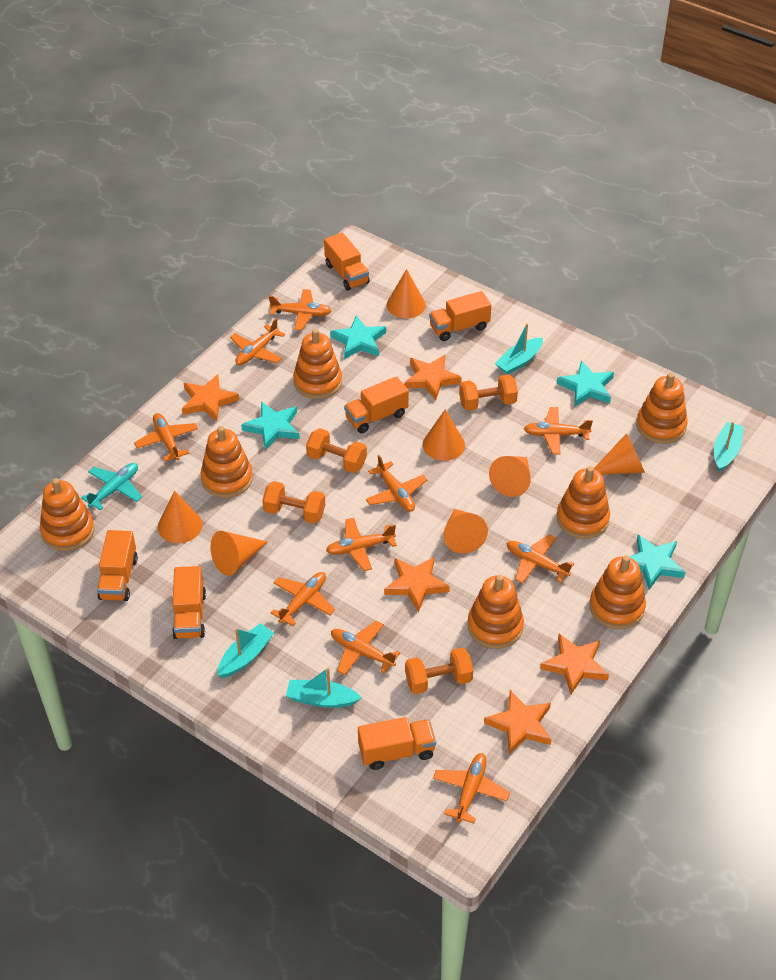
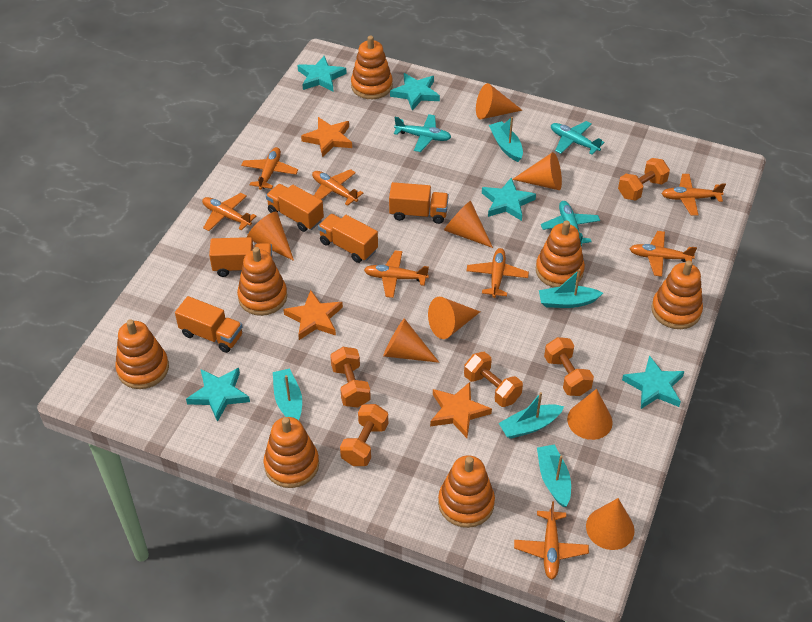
orange cone: 7 -> 8
orange dumbbell: 4 -> 5
orange plane: 10 -> 8
orange star: 5 -> 3
orange truck: 6 -> 5
turquoise boat: 4 -> 5
turquoise plane: 1 -> 3
turquoise star: 4 -> 5

